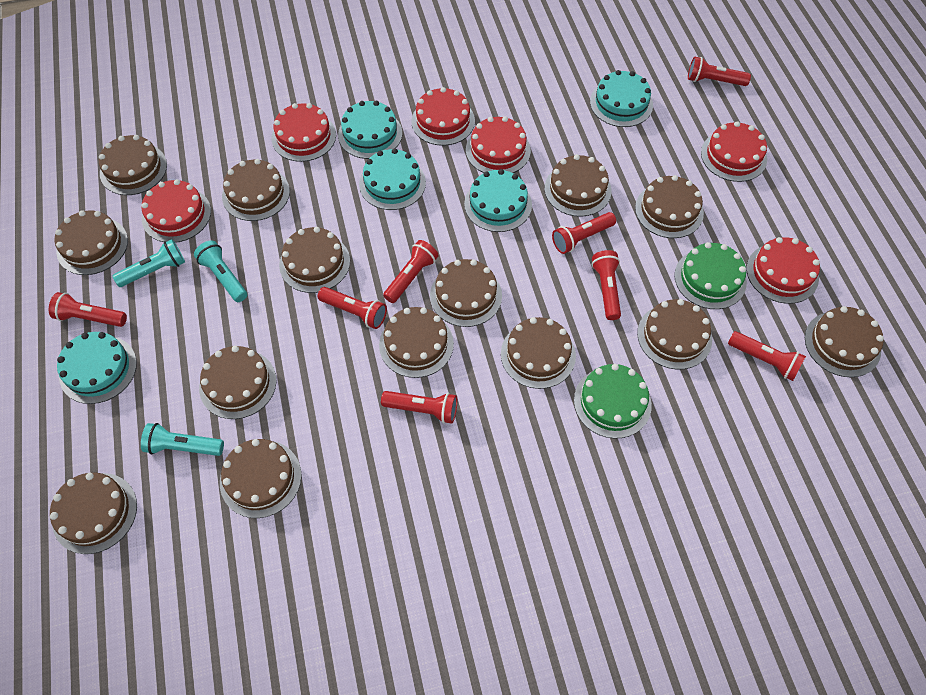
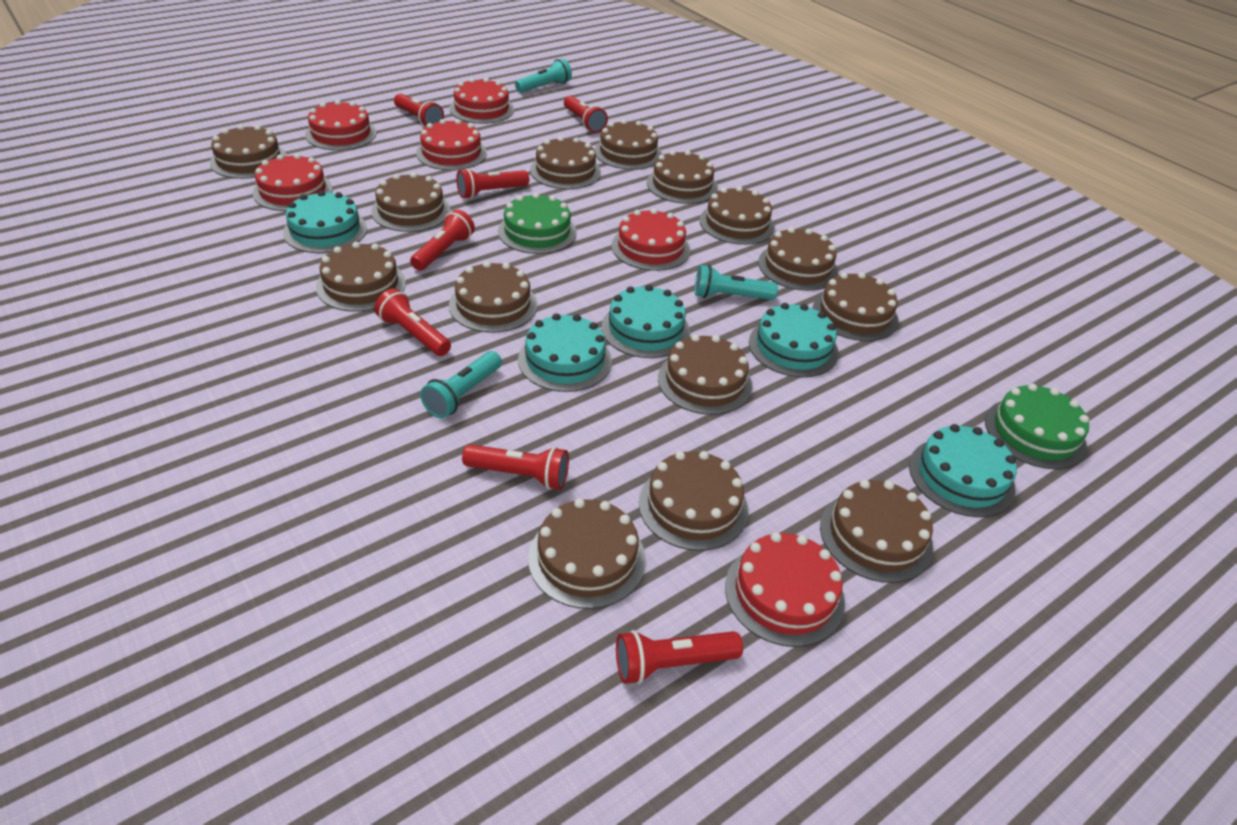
red flashlight: 8 -> 7

